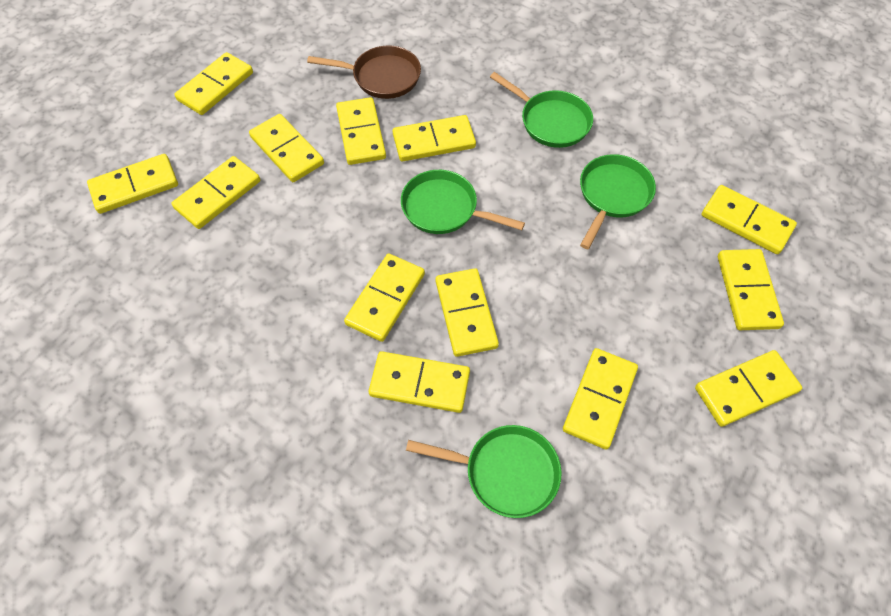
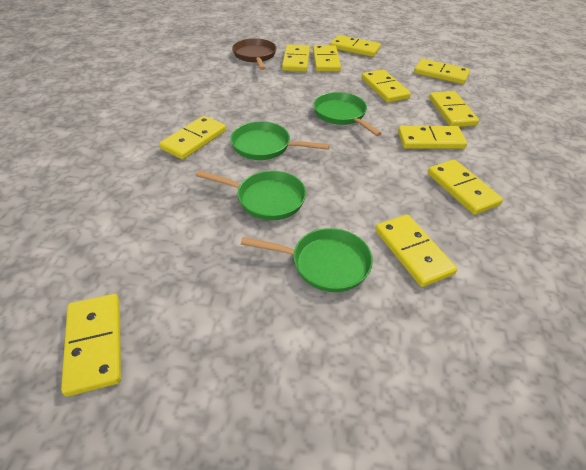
yellow domino: 13 -> 11

